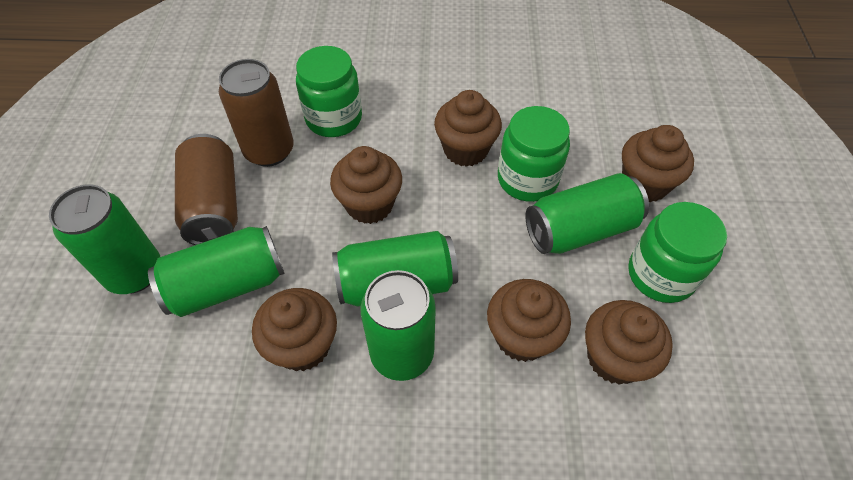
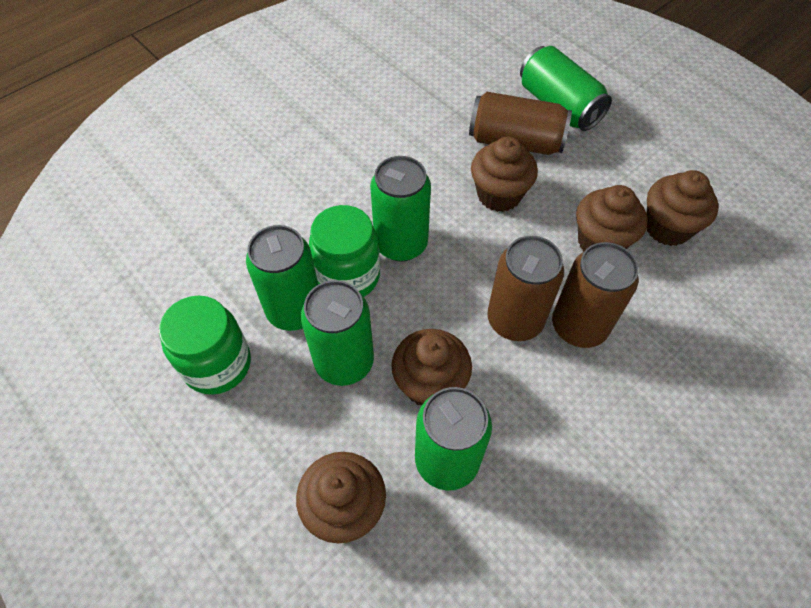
brown can: 2 -> 3
brown cupcake: 6 -> 5
green jar: 3 -> 2

